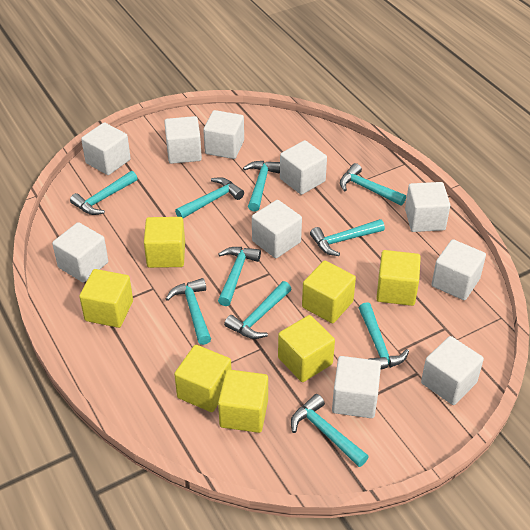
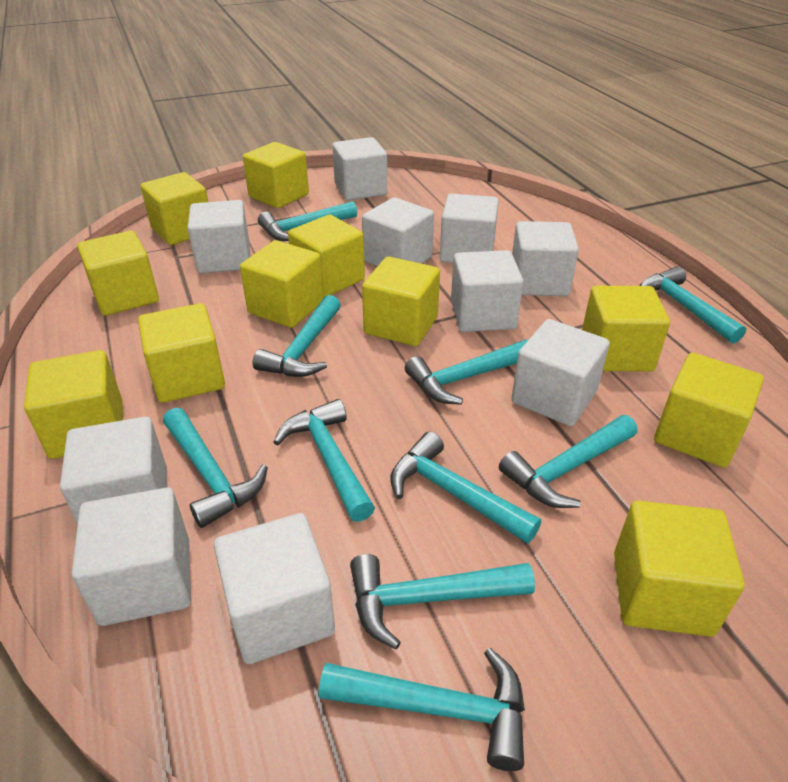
yellow cube: 7 -> 11

